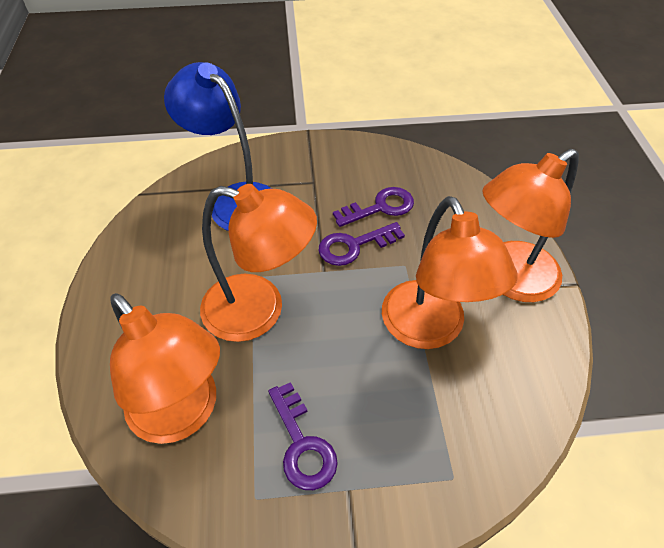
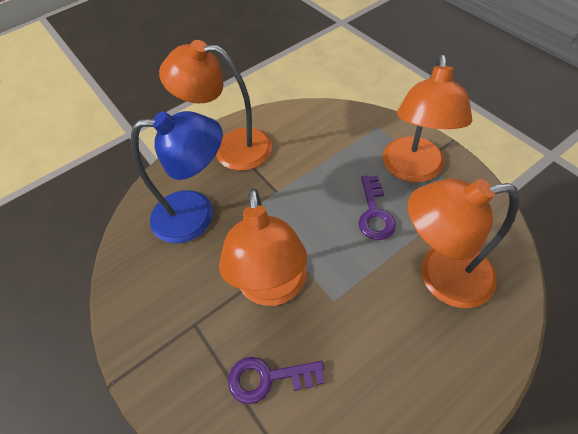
purple key: 3 -> 2

